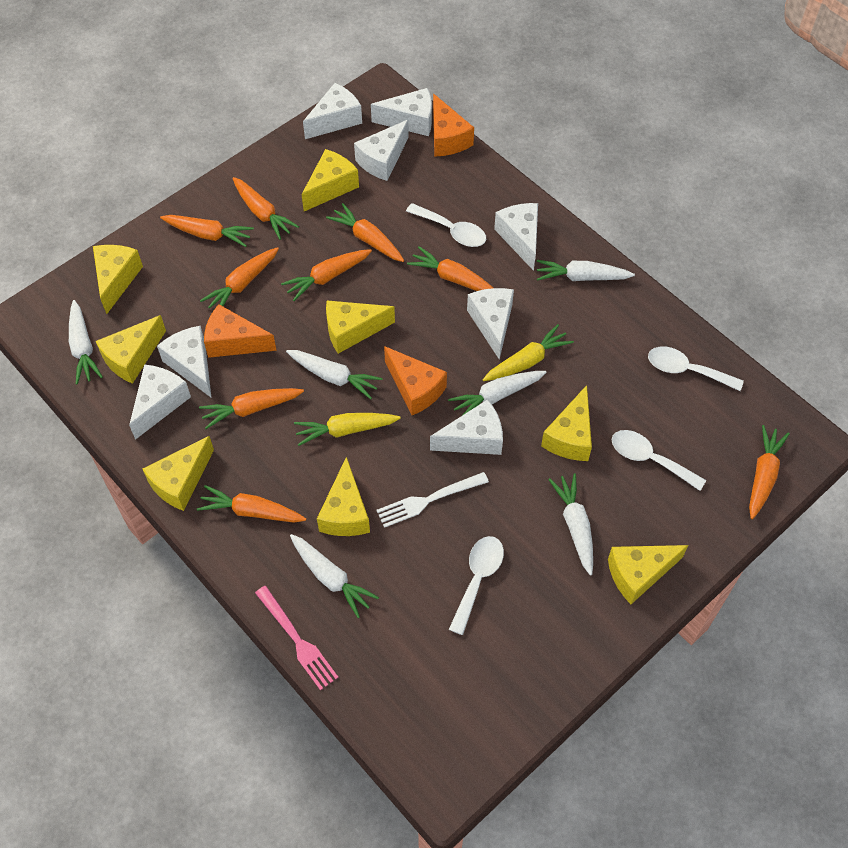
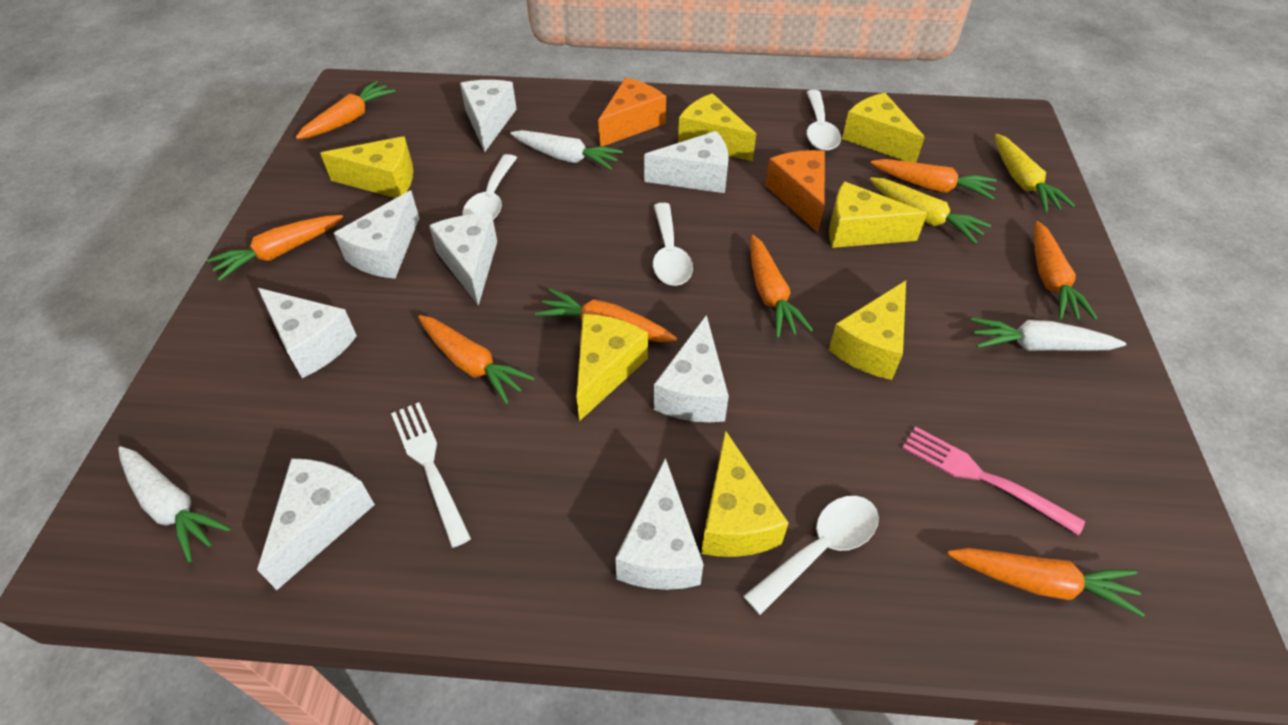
orange carrot: 9 -> 8
orange cheese: 3 -> 2
white carrot: 6 -> 3
yellow cheese: 8 -> 7

